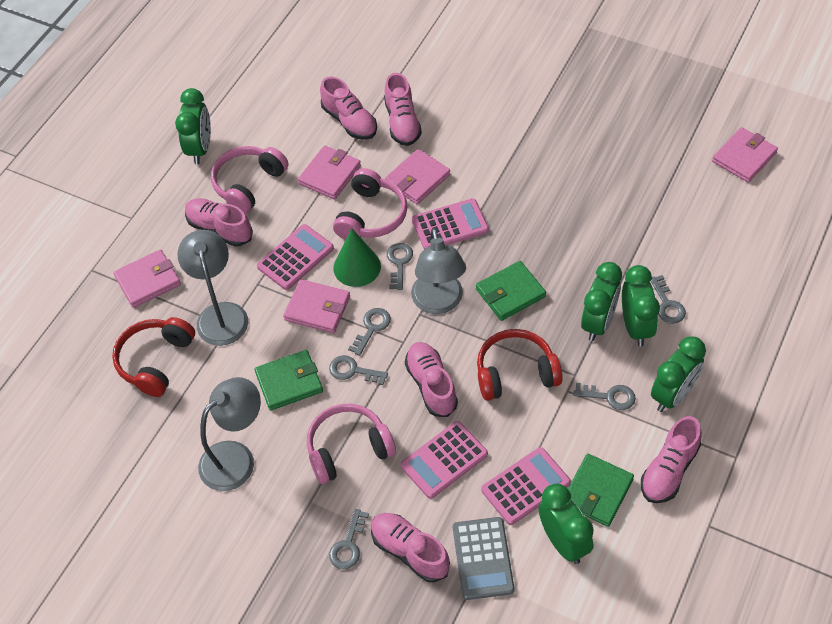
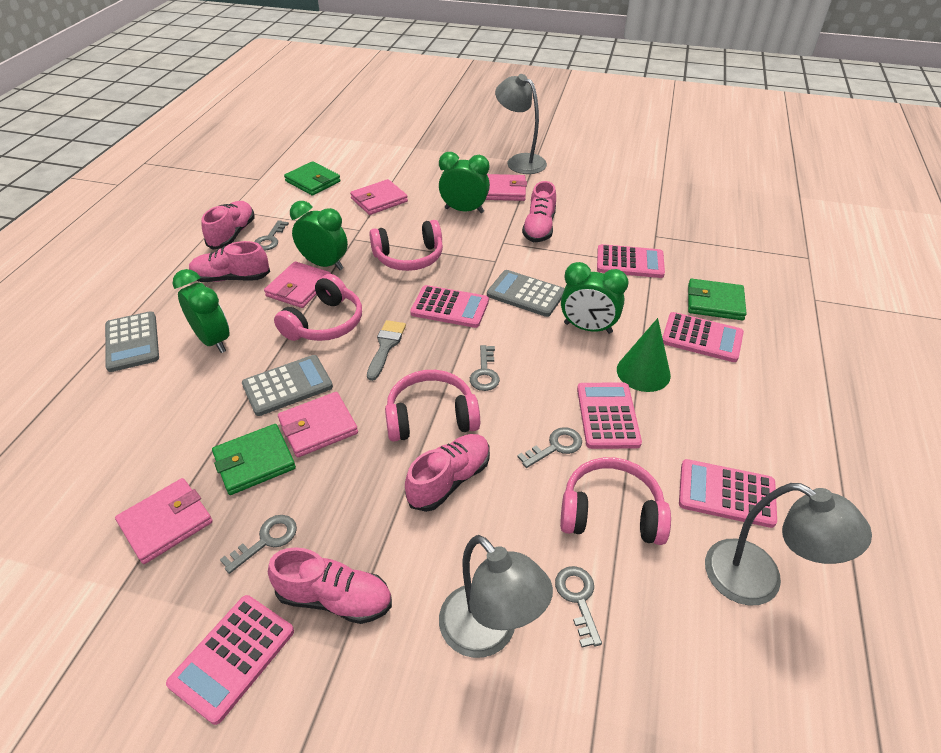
green clock: 5 -> 4
grey brush: 0 -> 1
grey calculator: 1 -> 3
grey key: 6 -> 5
pink calculator: 4 -> 6
pink headphones: 3 -> 4
pink shoe: 6 -> 5
red headphones: 2 -> 0

